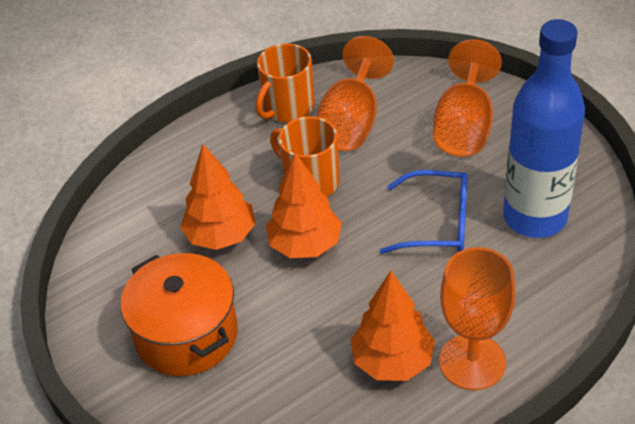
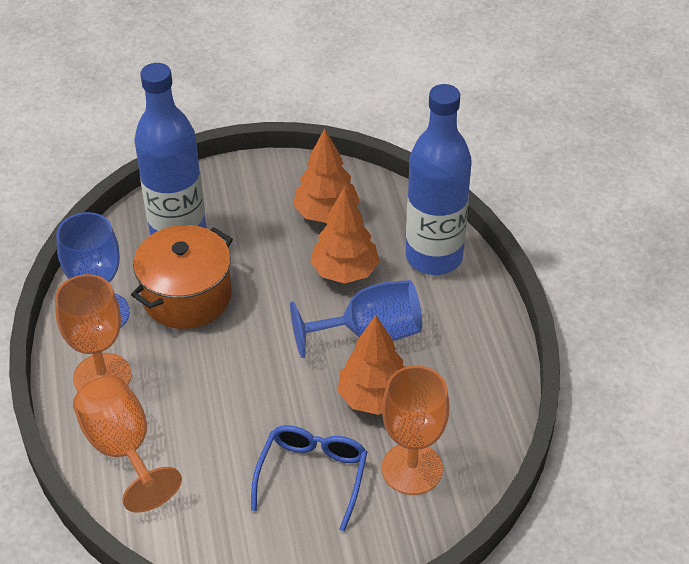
blue bottle: 1 -> 2
blue goblet: 0 -> 2
orange mug: 2 -> 0

